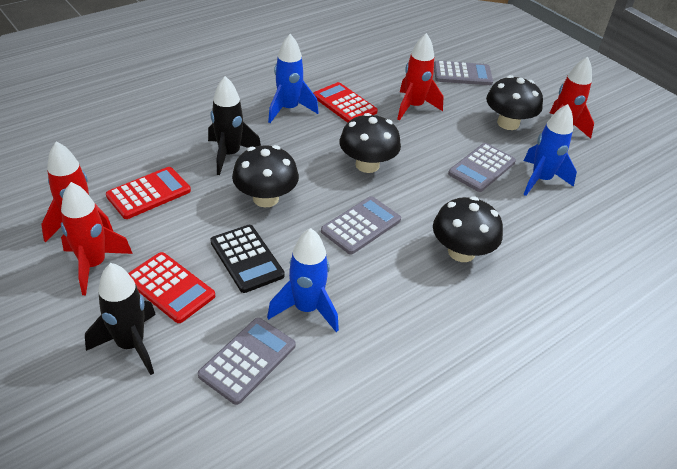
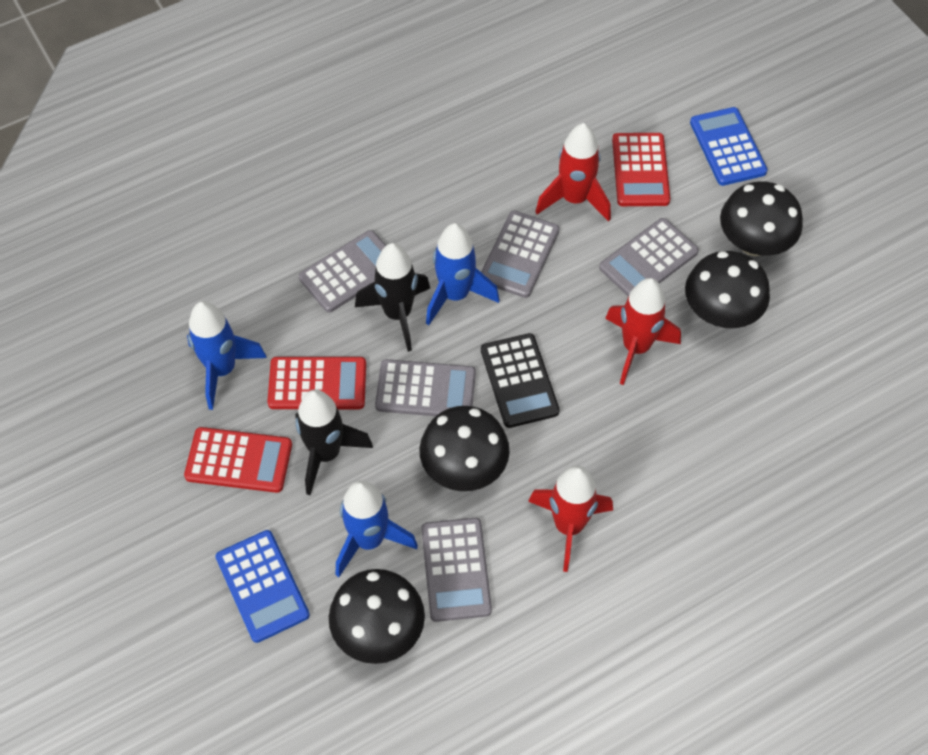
blue calculator: 0 -> 2
grey calculator: 4 -> 5
red rocket: 4 -> 3

